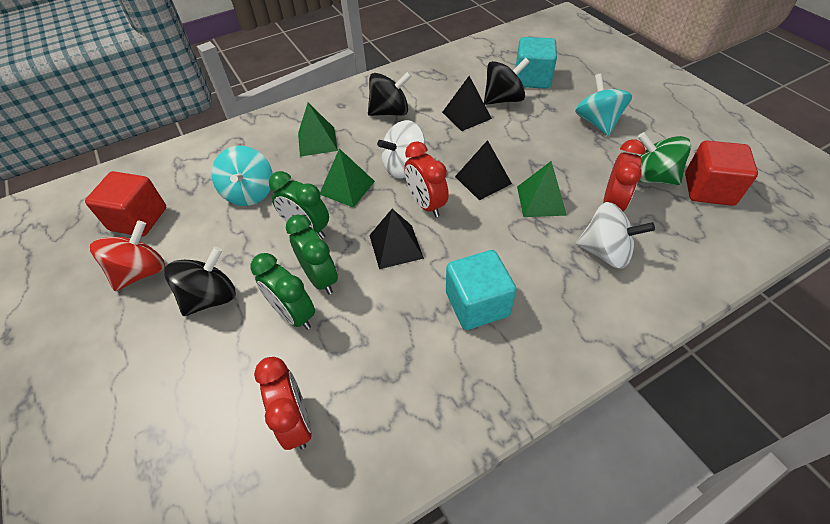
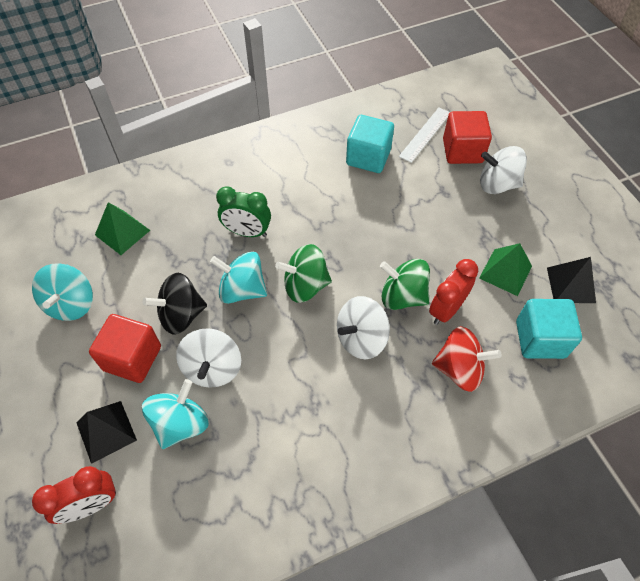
black pyramid: 3 -> 2
black spinning top: 3 -> 1
green clock: 3 -> 1
green pyramid: 3 -> 2
green spinning top: 1 -> 2
red clock: 3 -> 2
turquoise spinning top: 2 -> 3
white ruler: 0 -> 1
white spinning top: 2 -> 3

